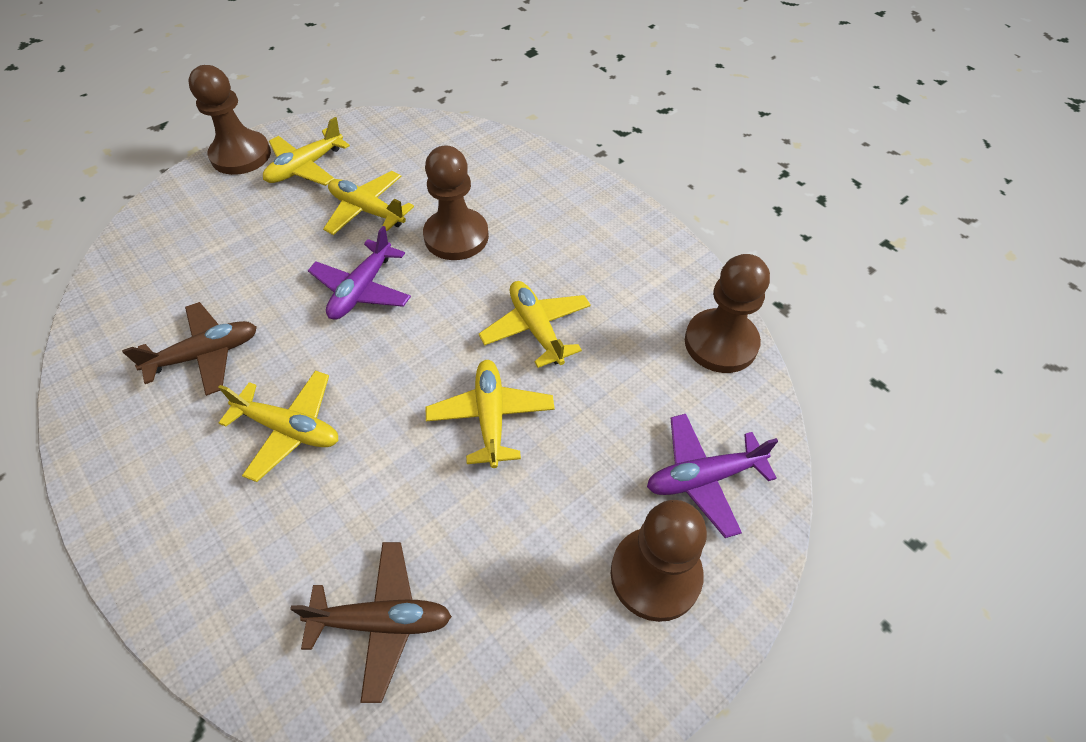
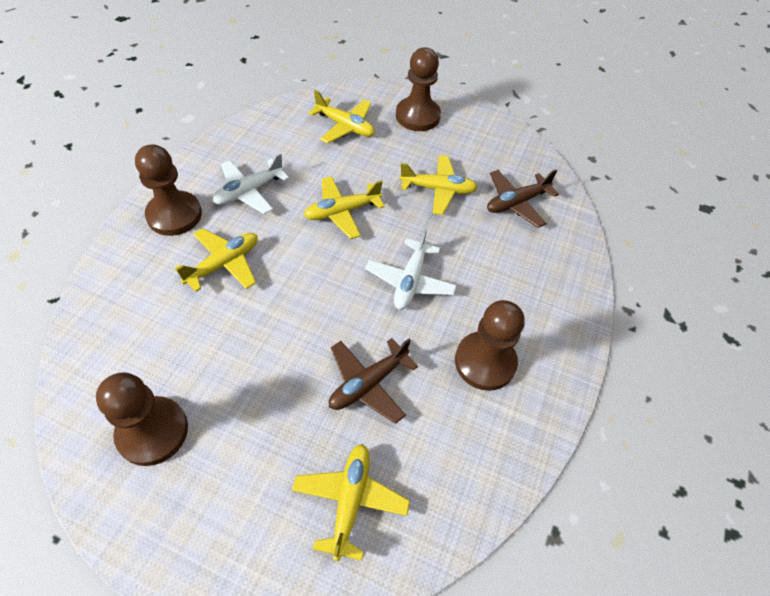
purple plane: 2 -> 0
white plane: 0 -> 2

